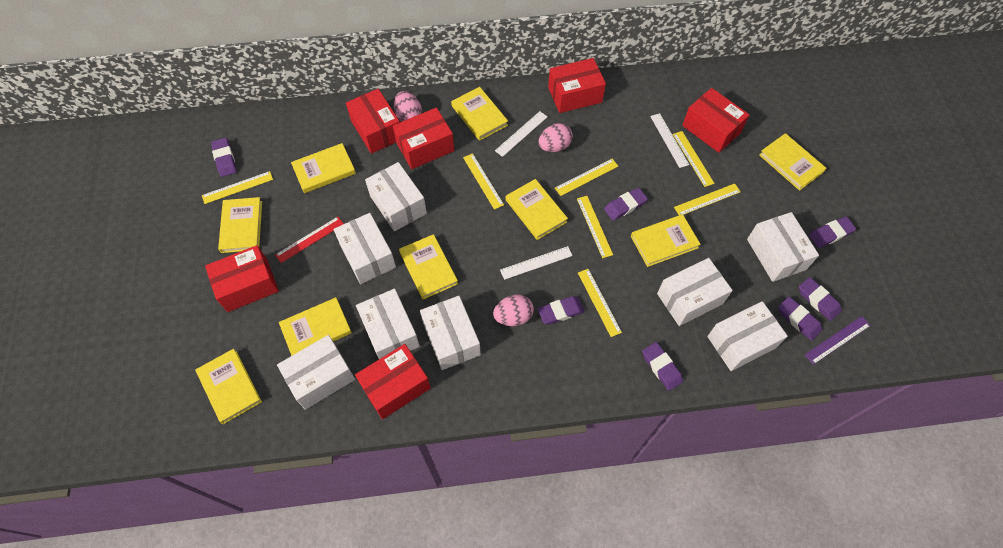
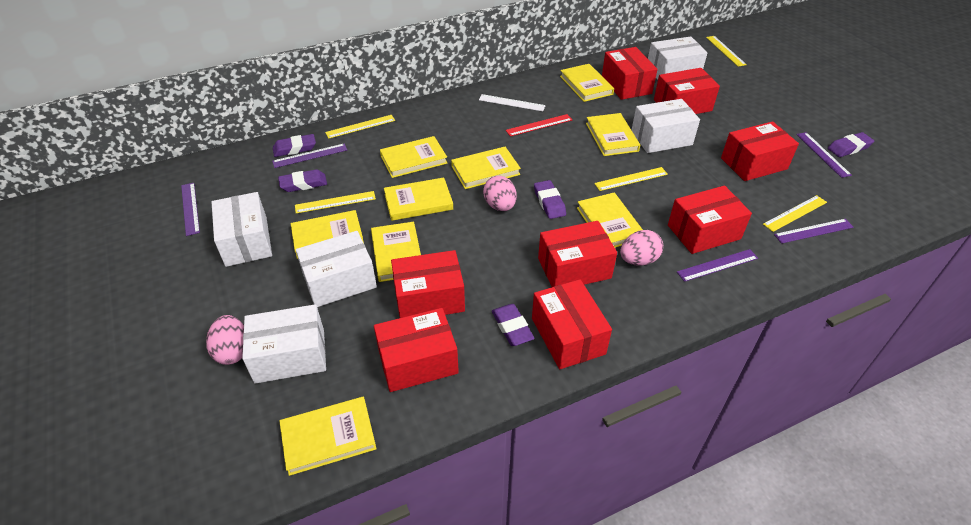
purple eraser: 7 -> 5
purple ruler: 1 -> 5
red box: 6 -> 8
white box: 8 -> 5
white ruler: 3 -> 1
yellow ruler: 7 -> 5

